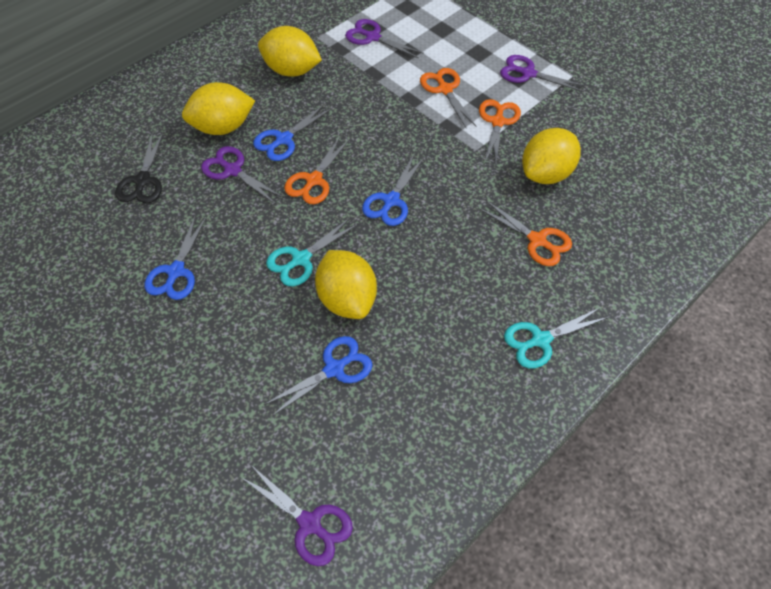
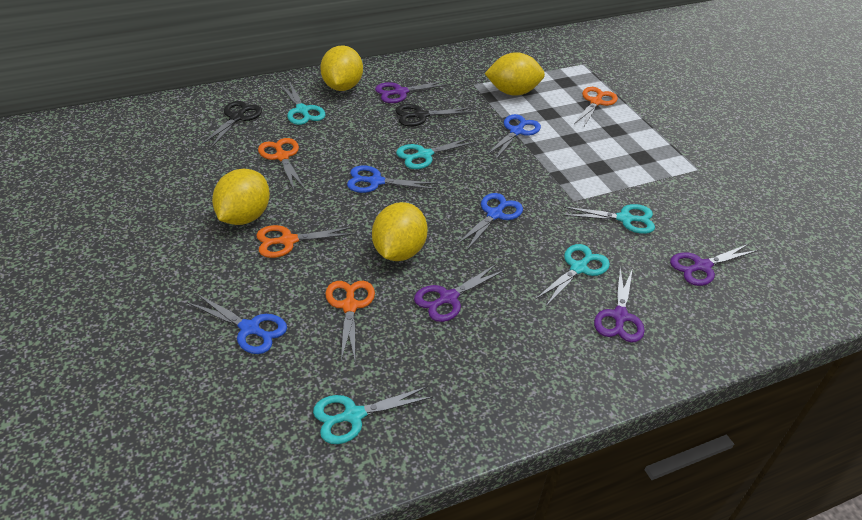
black scissors: 1 -> 2
turquoise scissors: 2 -> 5

